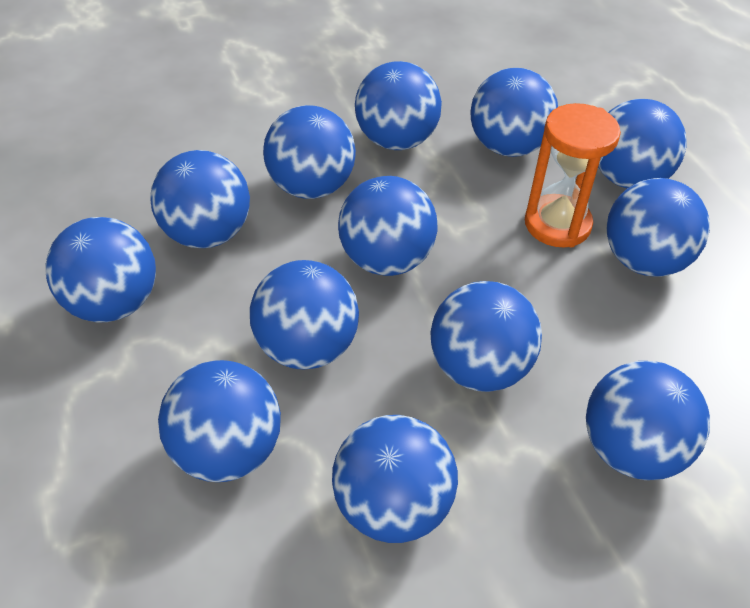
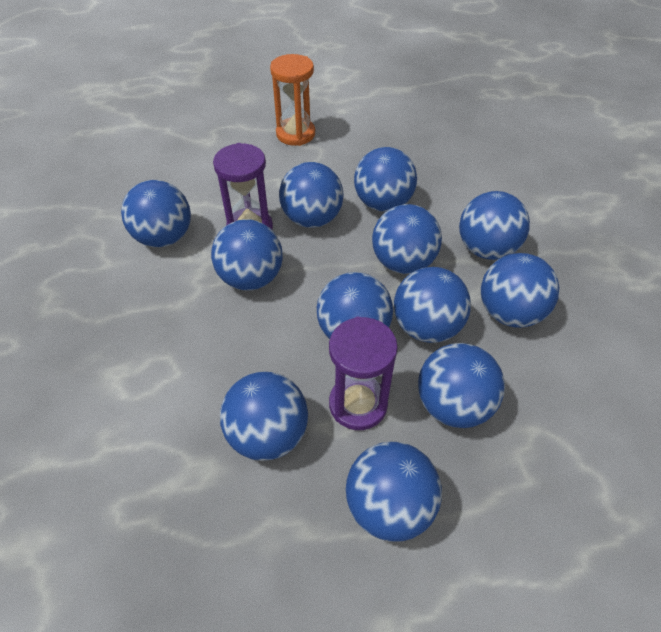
blue ball: 13 -> 12
purple hourglass: 0 -> 2

